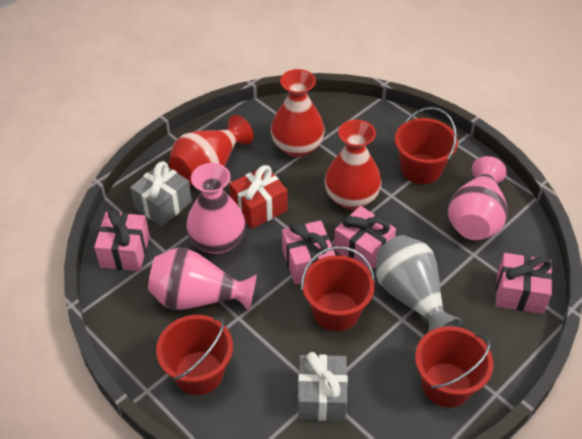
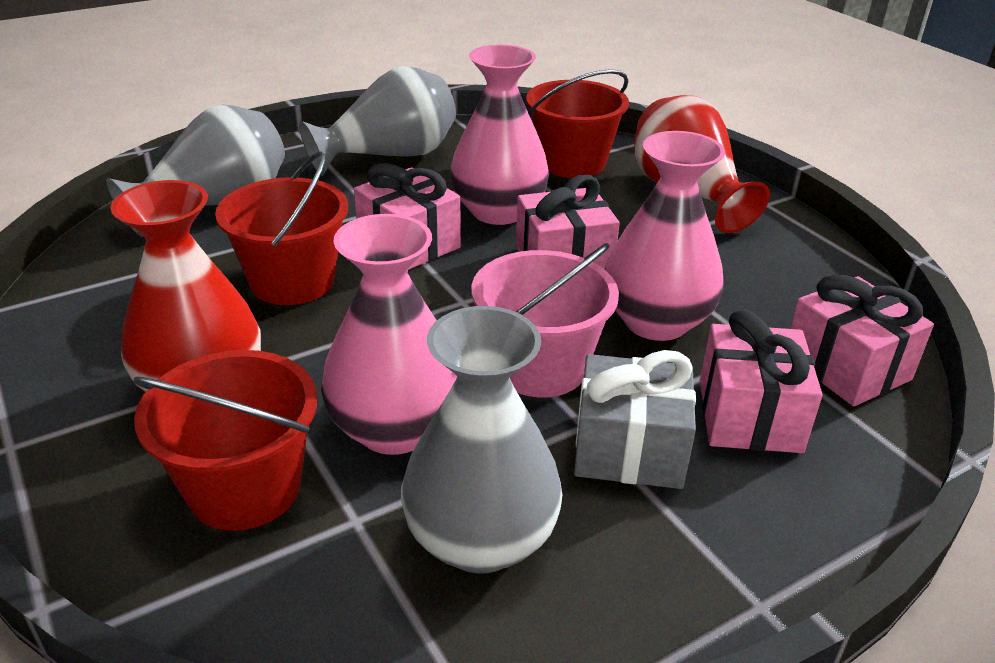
grey gift: 2 -> 1
grey vase: 1 -> 3
pink bucket: 0 -> 1
red bucket: 4 -> 3
red gift: 1 -> 0
red vase: 3 -> 2

